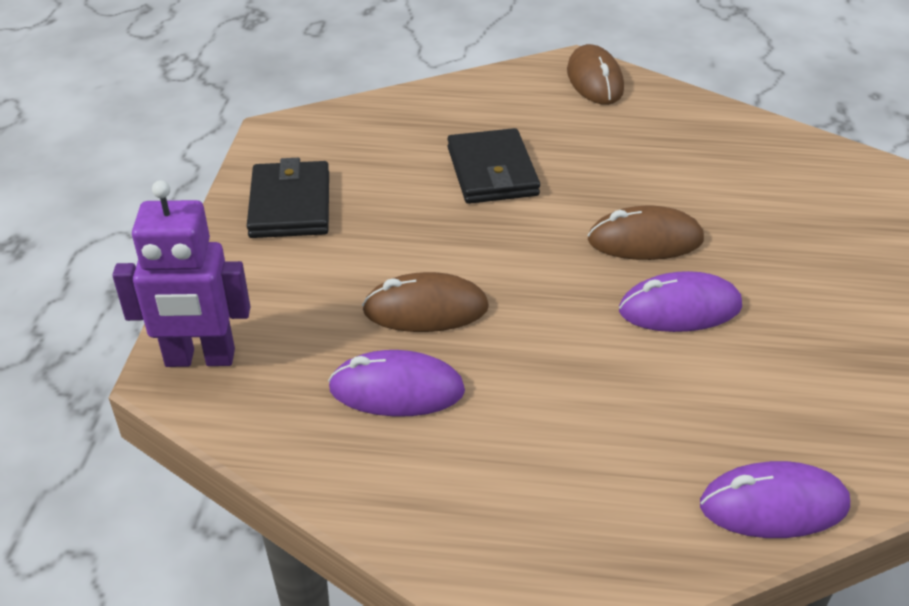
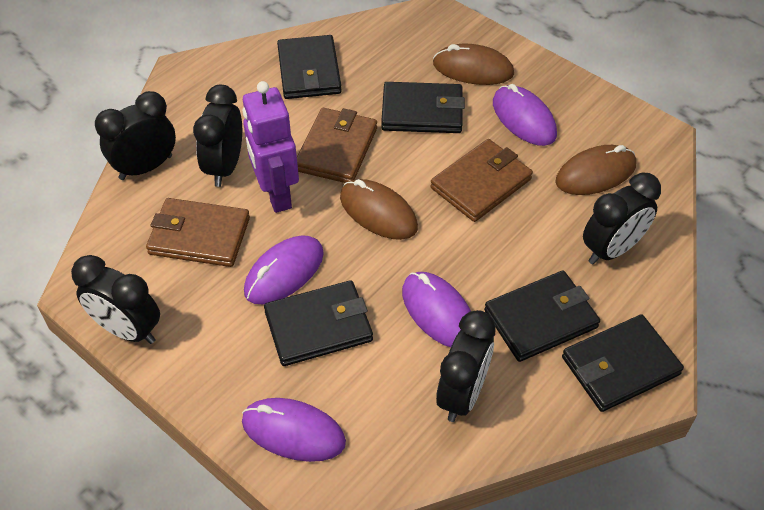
black clock: 0 -> 5
black wallet: 2 -> 5
brown wallet: 0 -> 3
purple mouse: 3 -> 4

